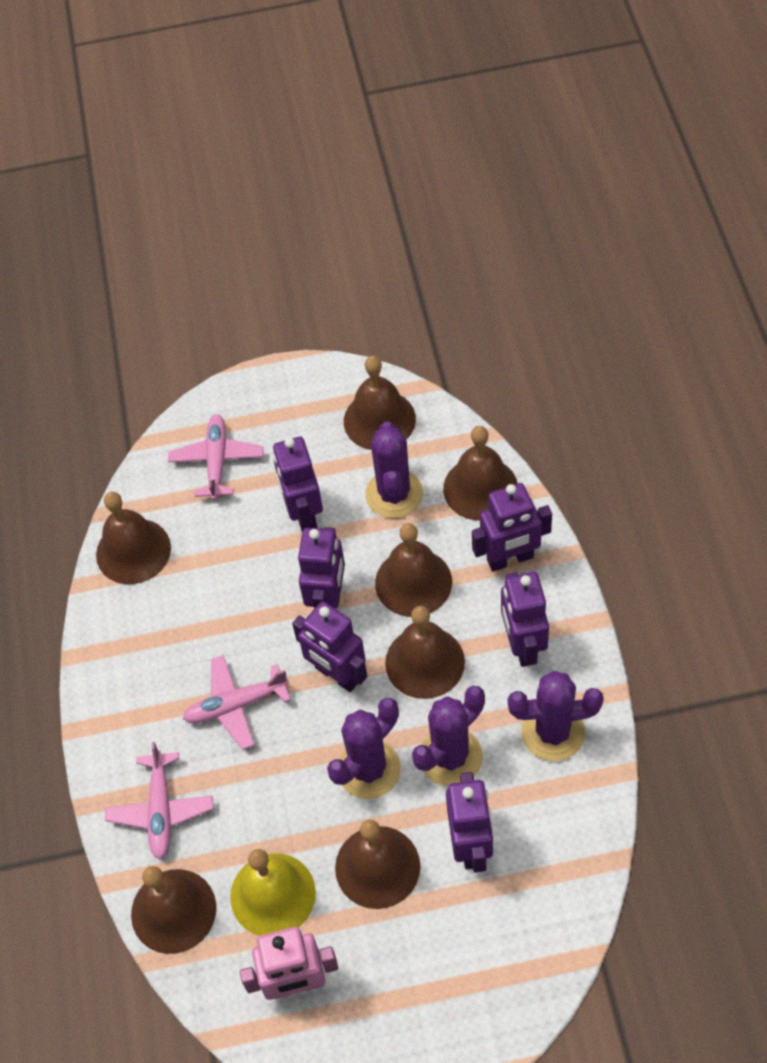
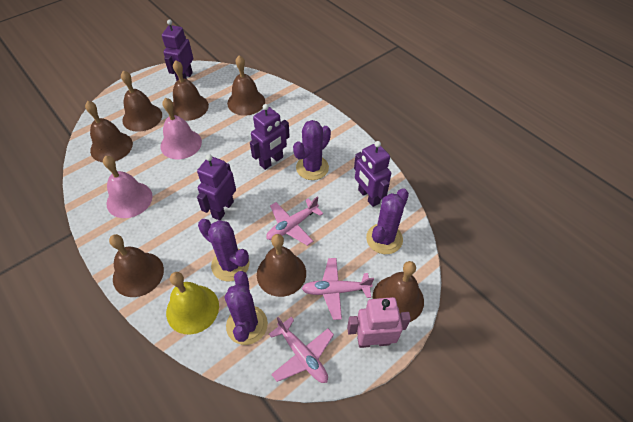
pink bell: 0 -> 2
purple robot: 6 -> 4

